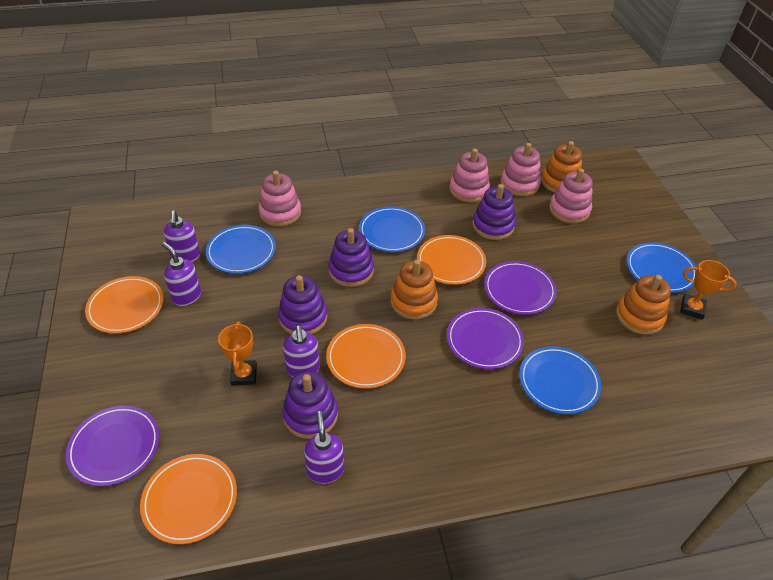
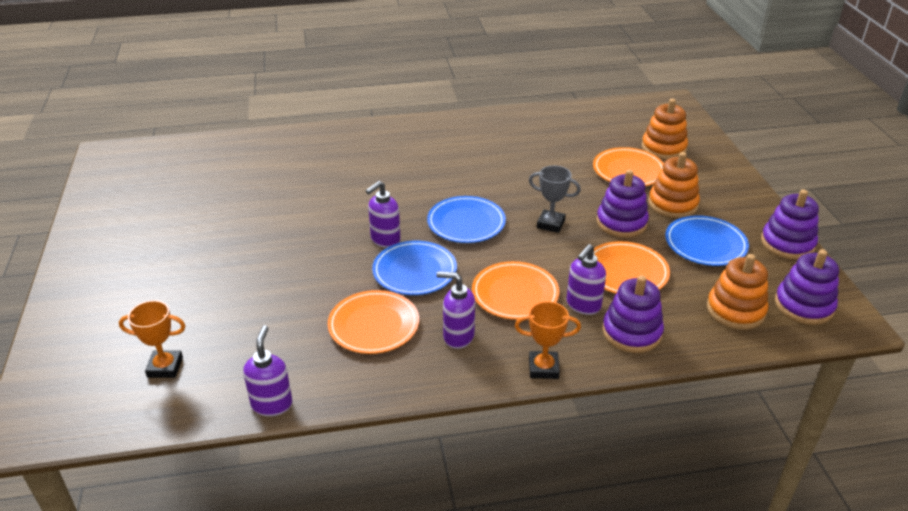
blue plate: 4 -> 3
grey trophy: 0 -> 1
pink stacking toy: 4 -> 0
purple plate: 3 -> 0

